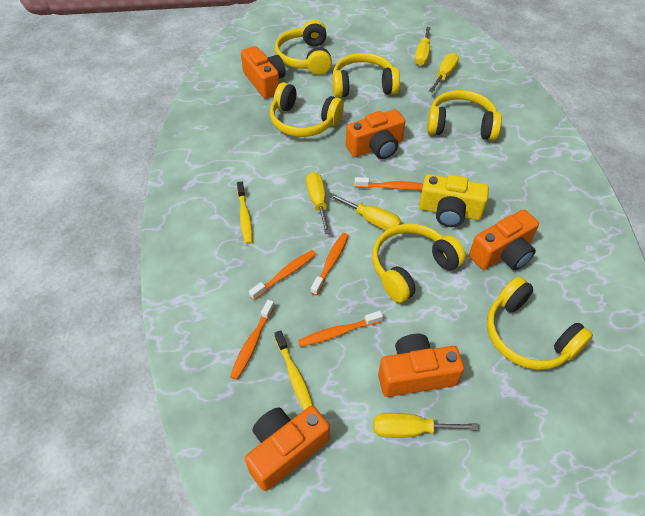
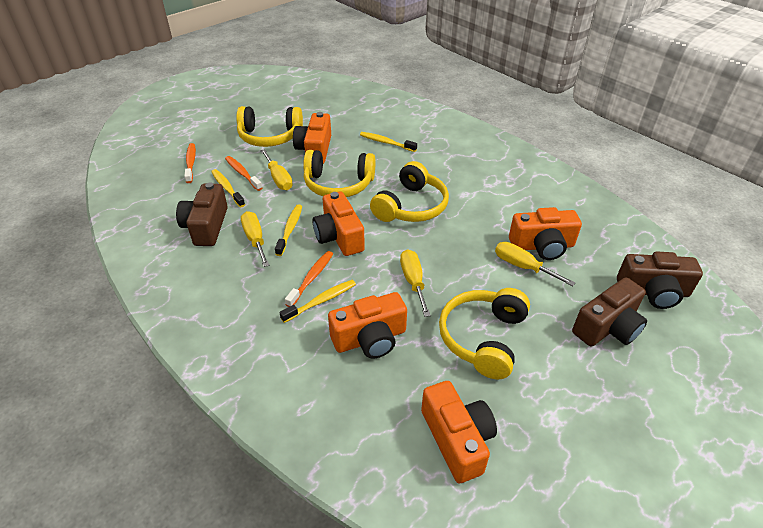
brown camera: 0 -> 3
orange toothbrush: 5 -> 3
yellow camera: 1 -> 0
yellow headphones: 6 -> 4
yellow screwdriver: 5 -> 4
yellow toothbrush: 2 -> 4

